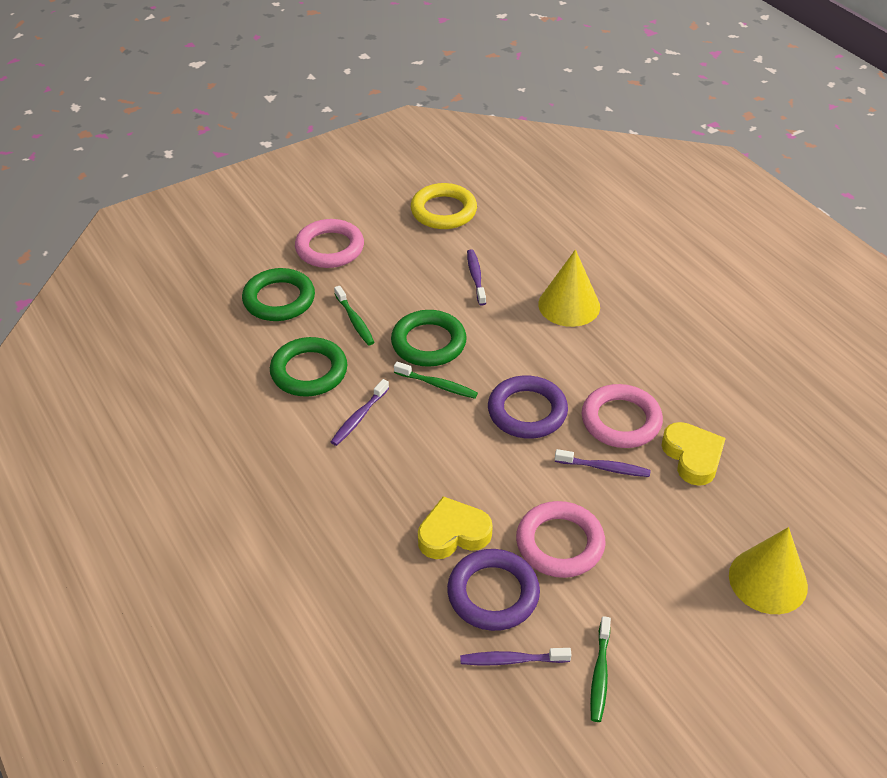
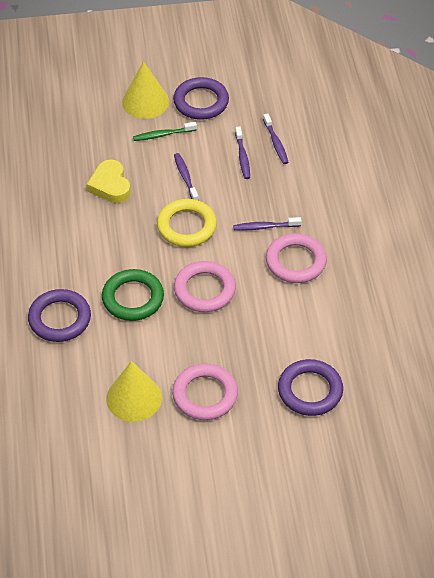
green ring: 3 -> 1
green toothbrush: 3 -> 1
purple ring: 2 -> 3
yellow heart: 2 -> 1

